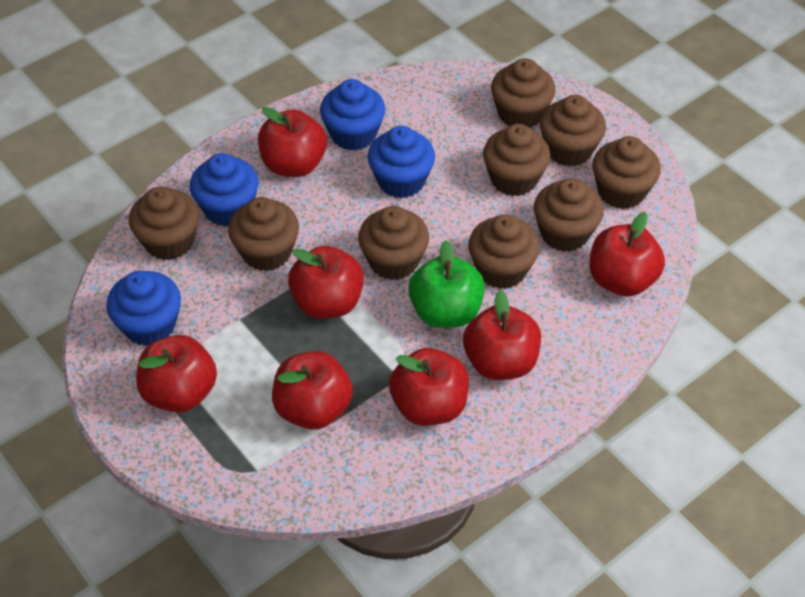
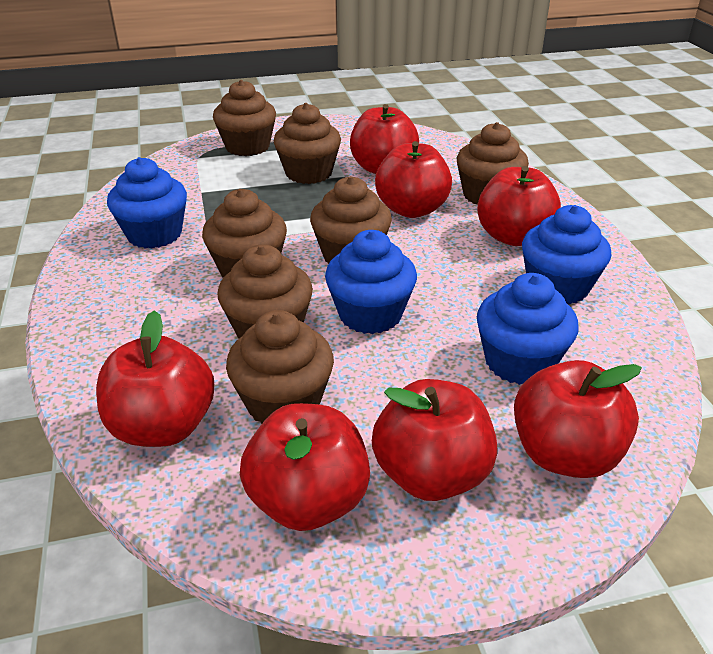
brown cupcake: 9 -> 7
green apple: 1 -> 0

